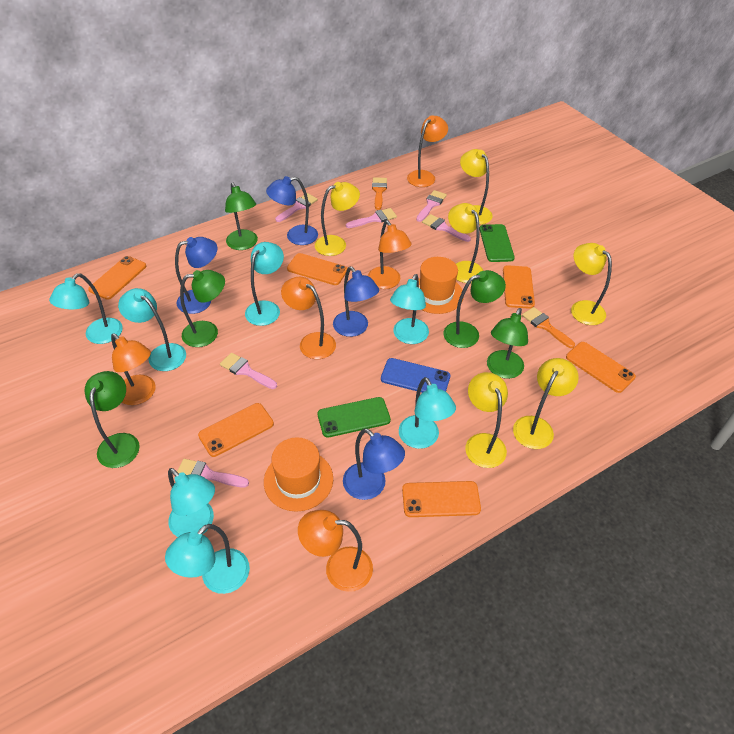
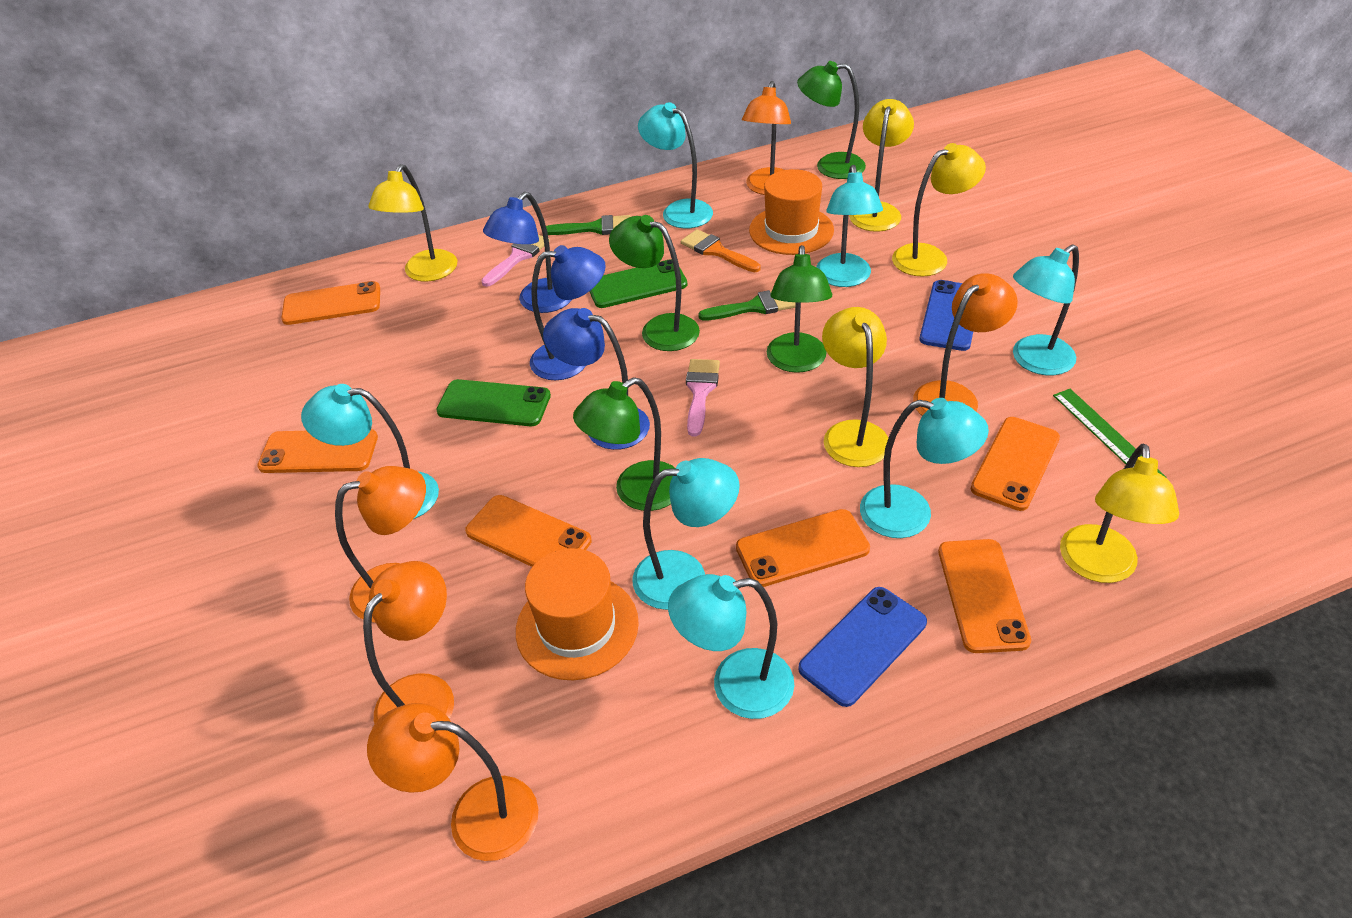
blue lamp: 4 -> 3
blue phone: 1 -> 2
green brush: 0 -> 2
green lamp: 5 -> 4
green ruler: 0 -> 1
orange brush: 2 -> 1
pink brush: 6 -> 2
yellow lamp: 6 -> 5

